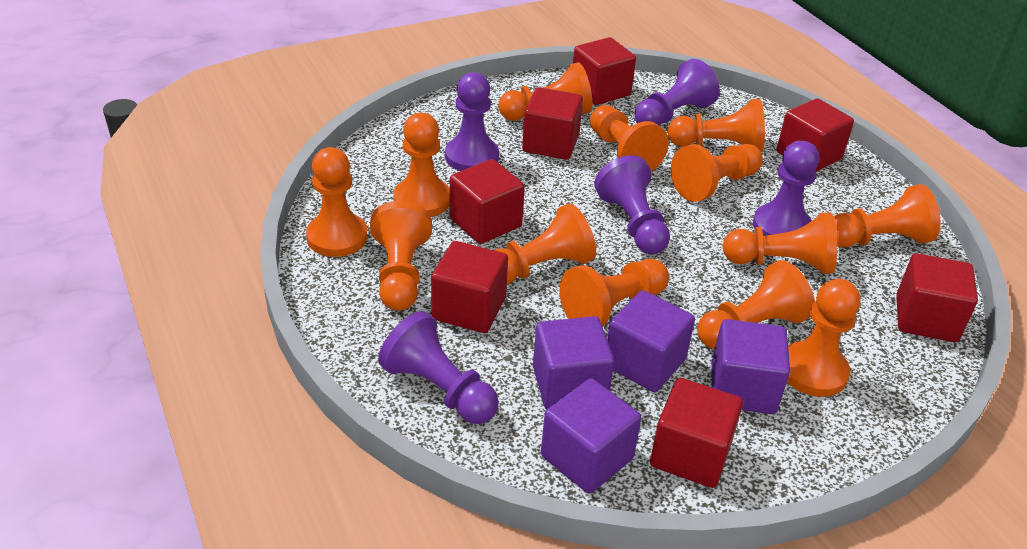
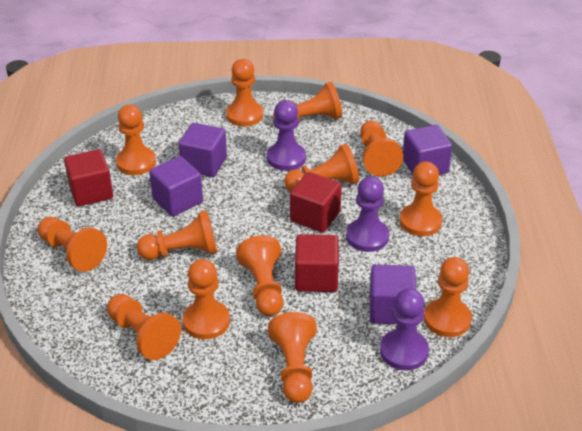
purple pawn: 5 -> 3
red cube: 7 -> 3

